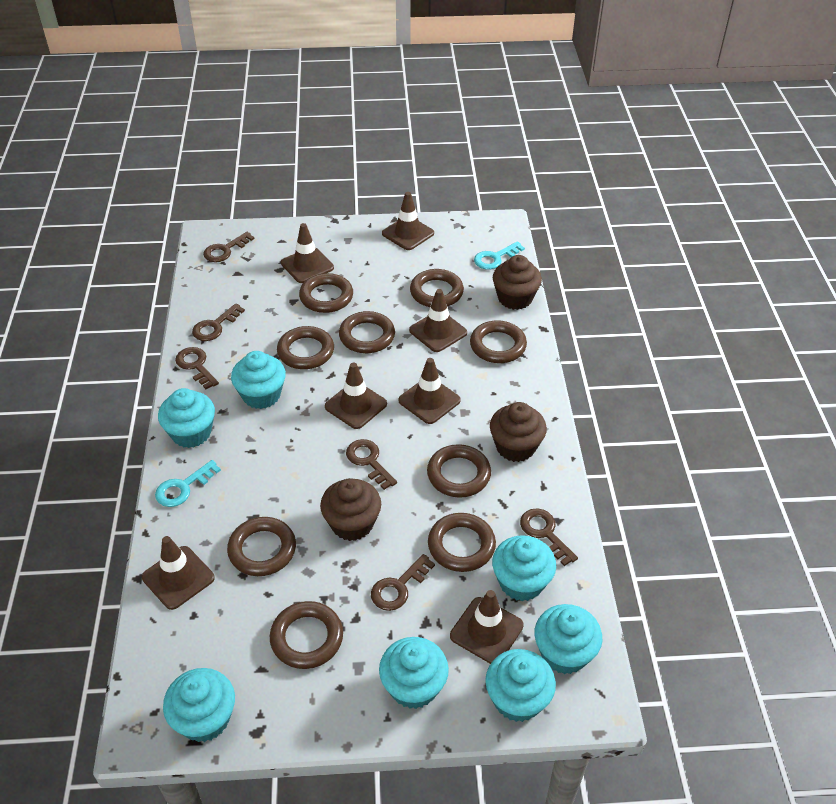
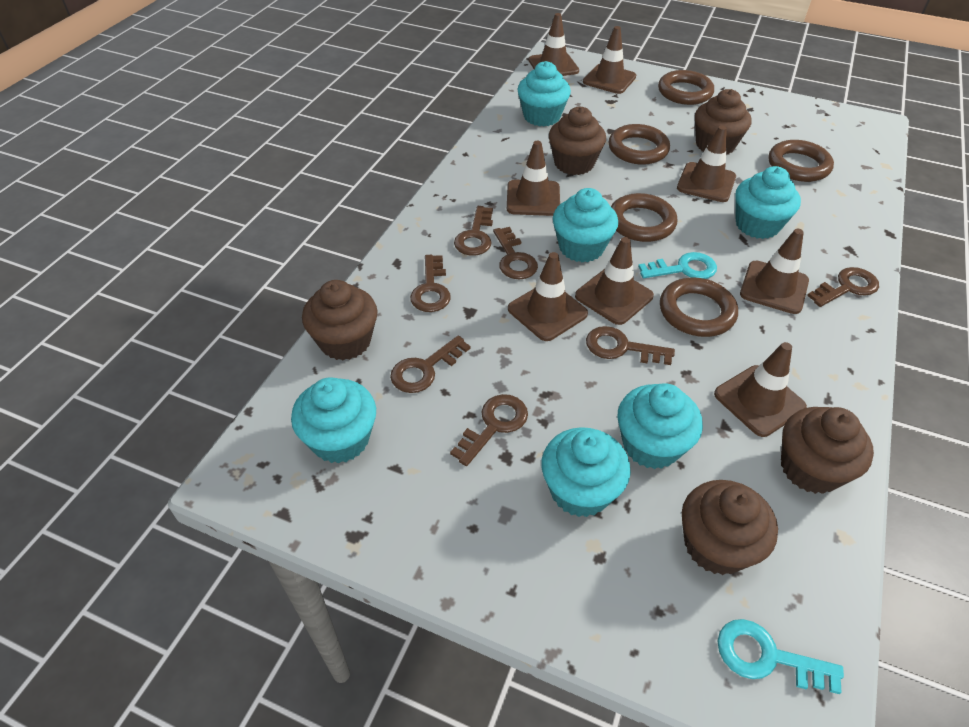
brown cupcake: 3 -> 5
brown key: 6 -> 7
brown ring: 9 -> 5
brown traffic cone: 7 -> 8
turquoise cupcake: 7 -> 6

